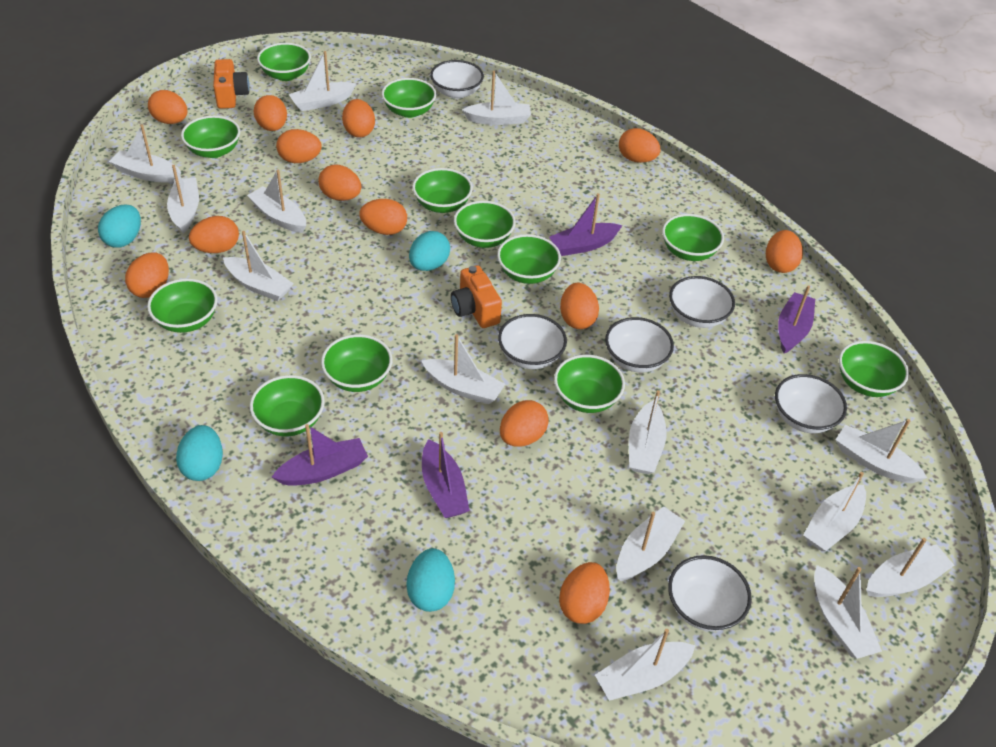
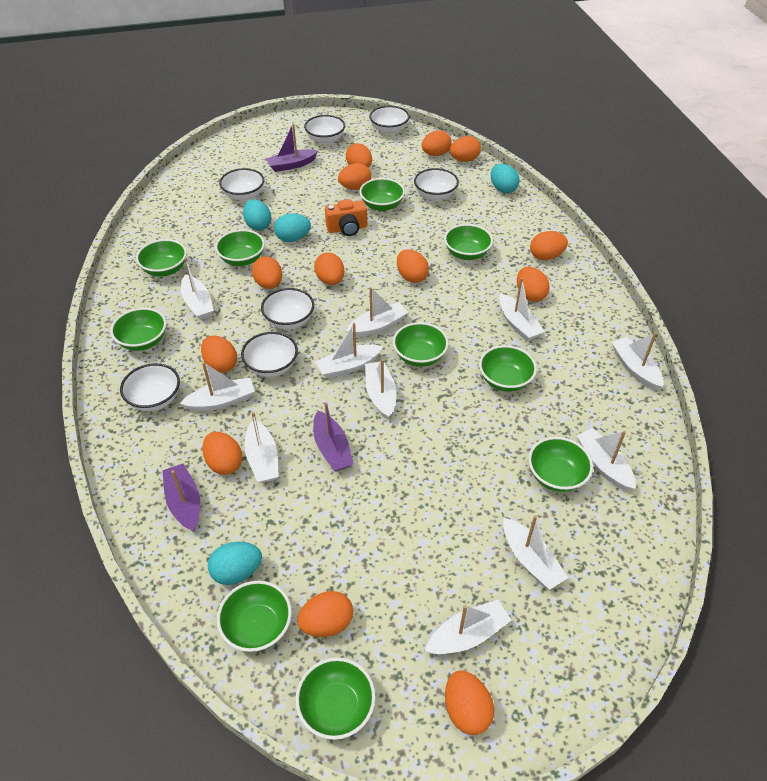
green bowl: 12 -> 10
orange camera: 2 -> 1
purple boat: 4 -> 3
white boat: 14 -> 11
white bowl: 6 -> 7

